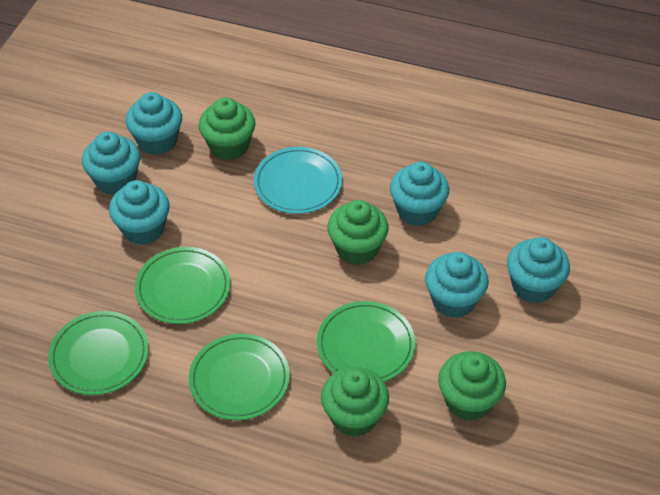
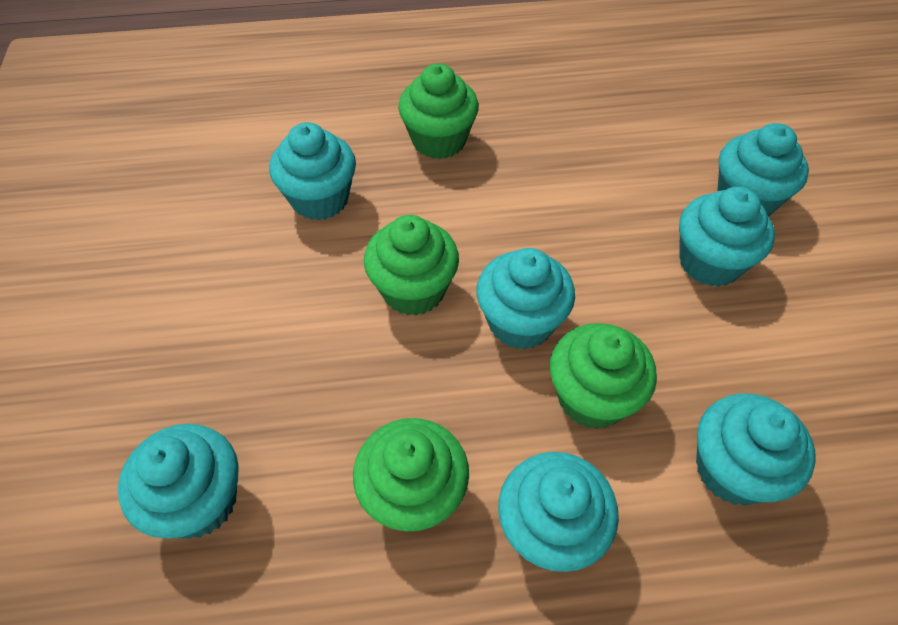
green plate: 4 -> 0
turquoise cupcake: 6 -> 7
turquoise plate: 1 -> 0

